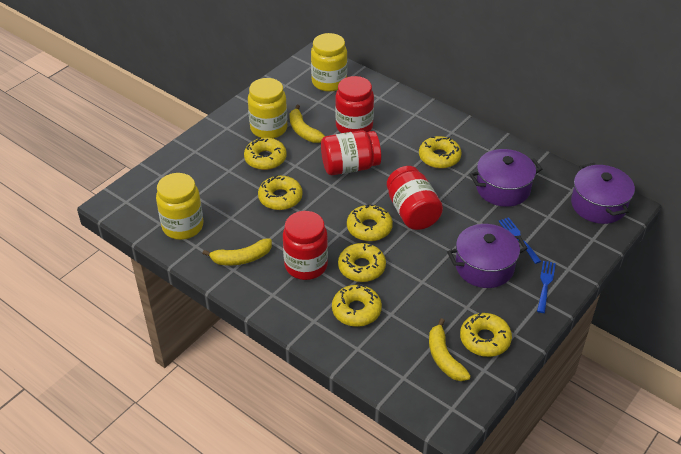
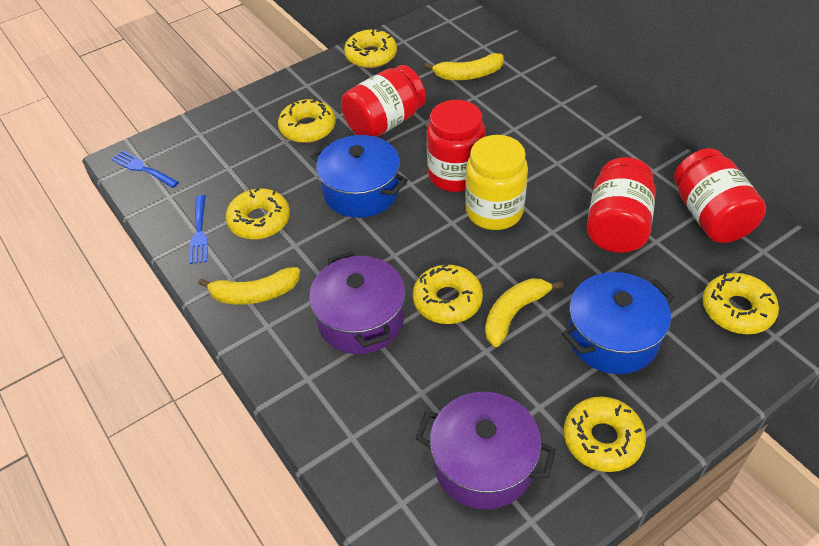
blue pot: 0 -> 2
purple pot: 3 -> 2
yellow donut: 7 -> 6
yellow jar: 3 -> 1

